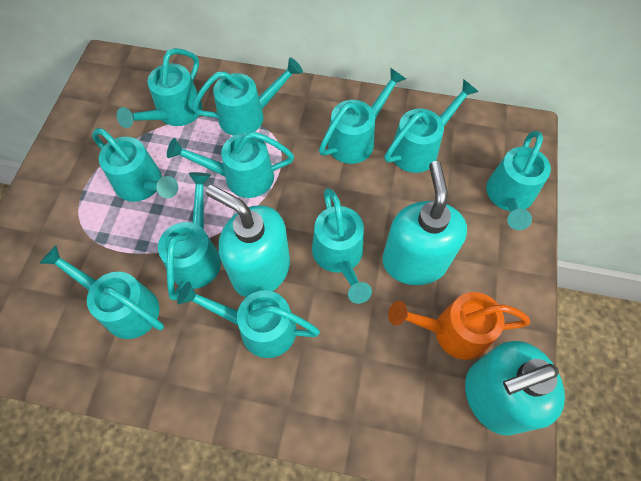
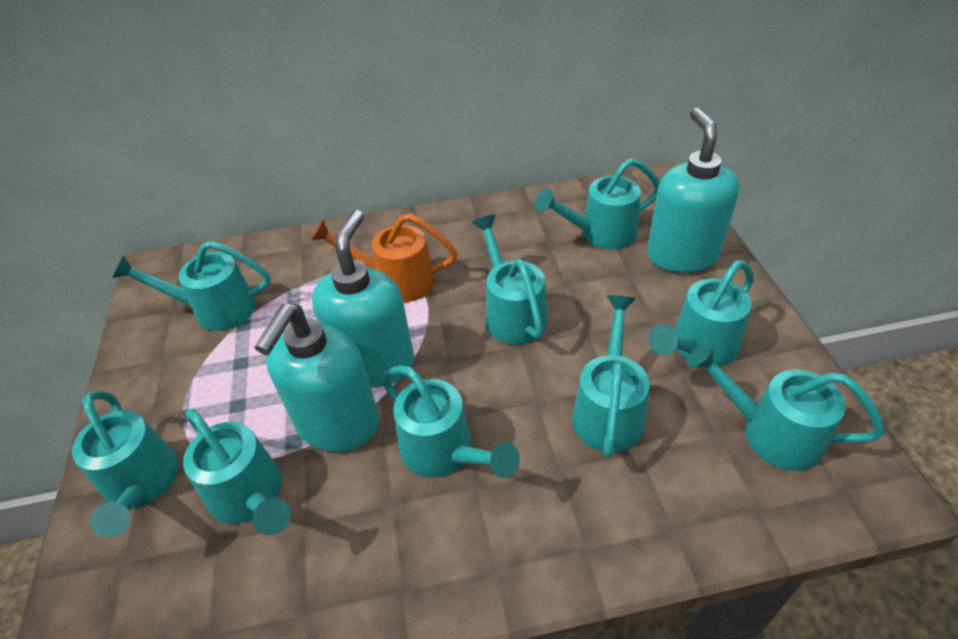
turquoise watering can: 11 -> 9

